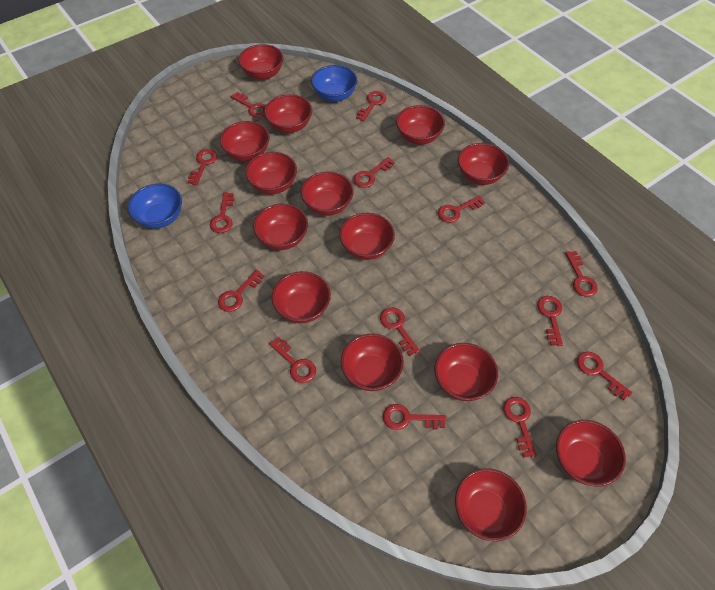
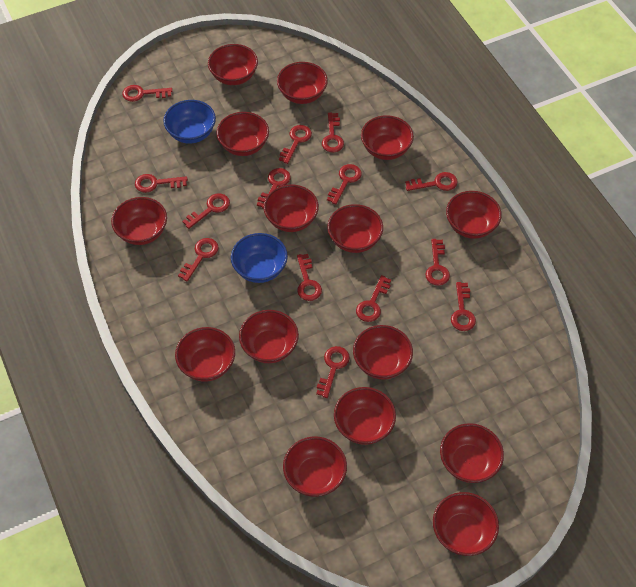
red bowl: 14 -> 15

